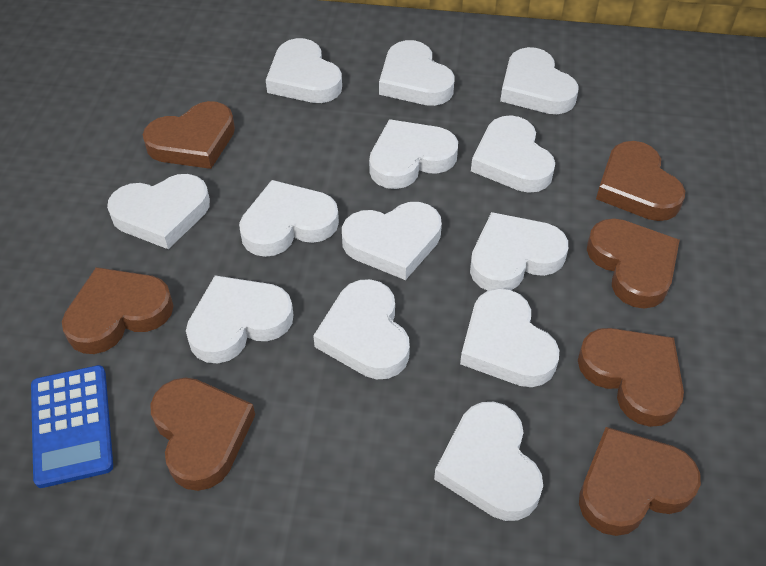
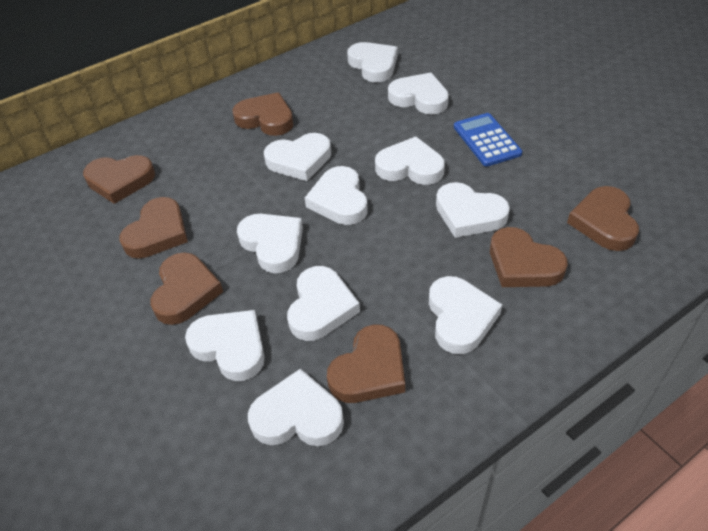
white heart: 13 -> 11

